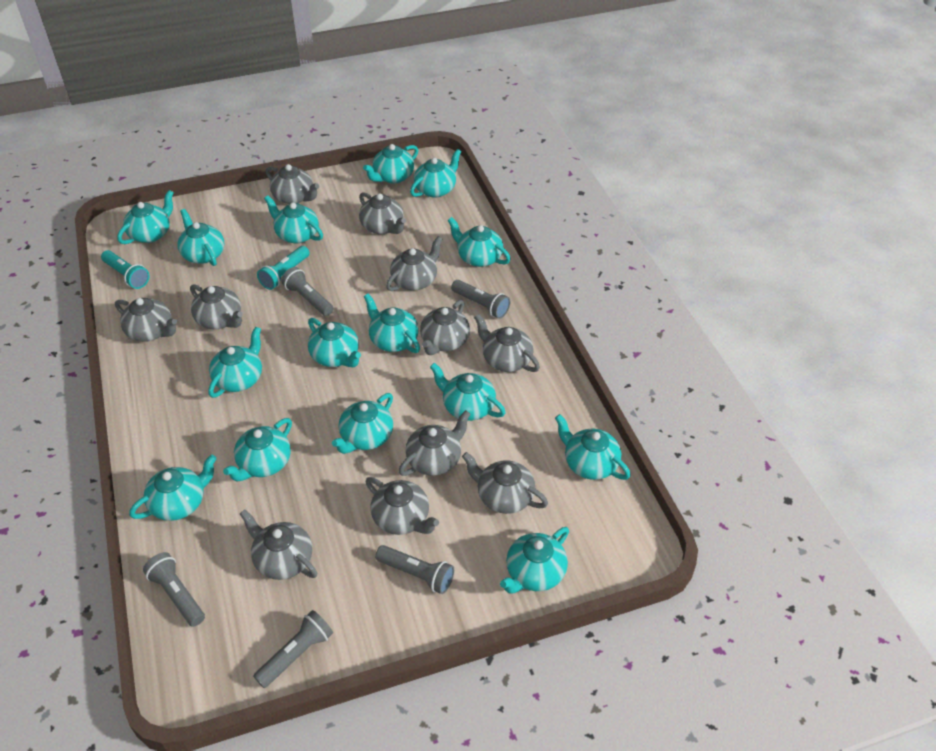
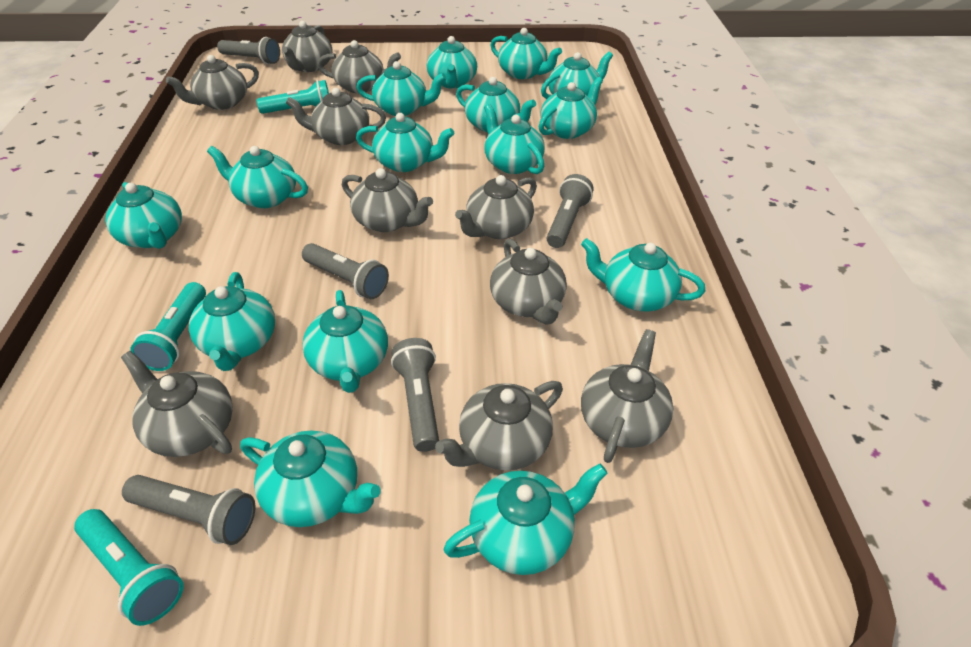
grey teapot: 11 -> 10
turquoise flashlight: 2 -> 3

